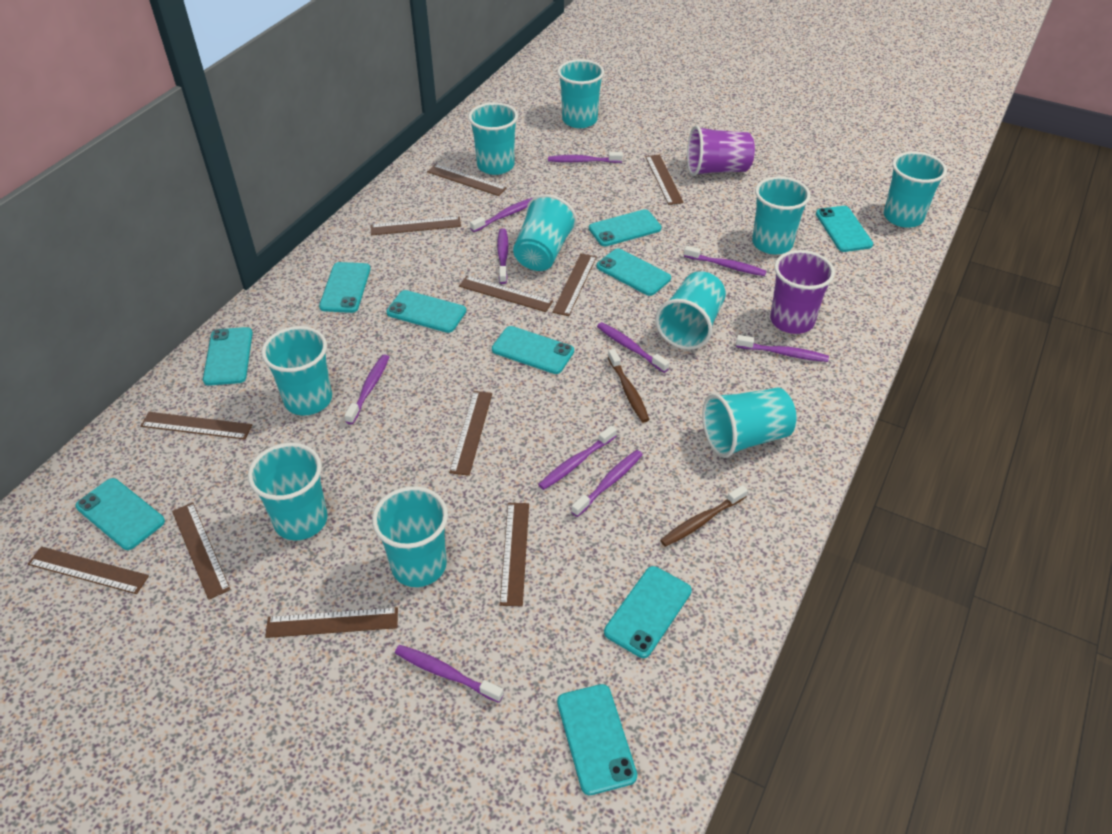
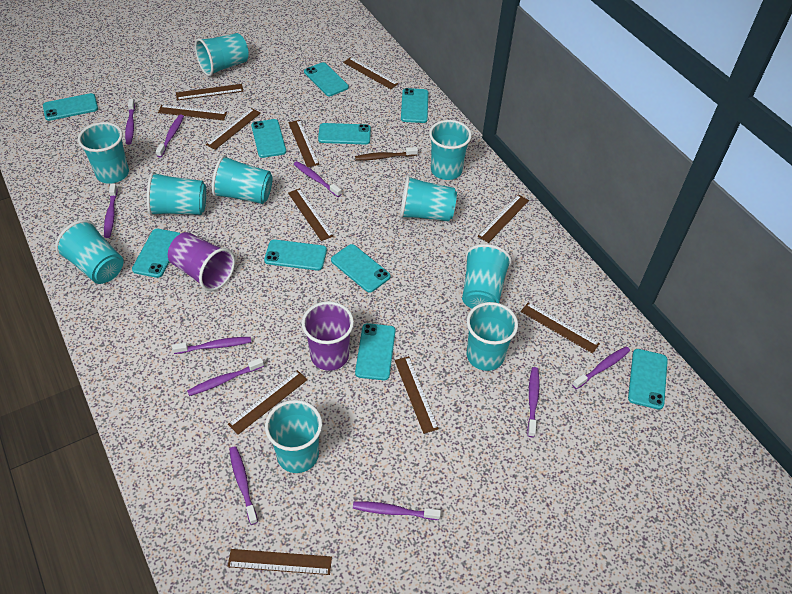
brown toothbrush: 2 -> 1

